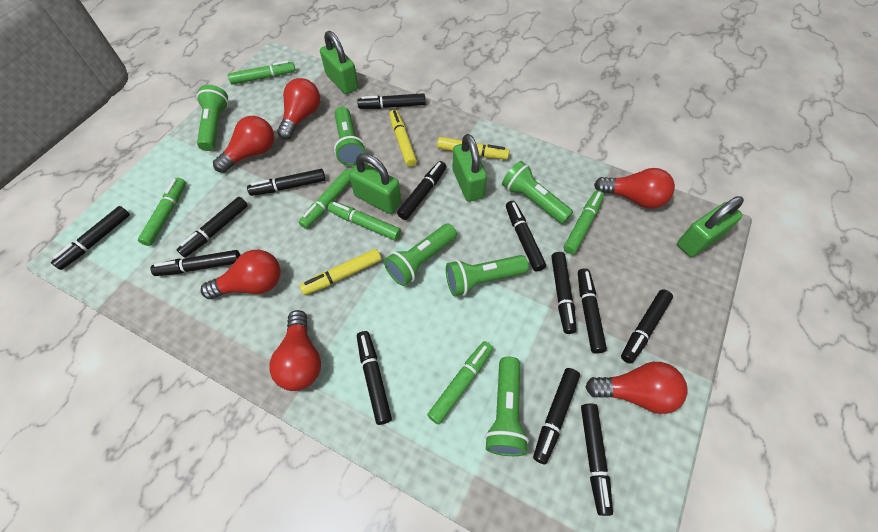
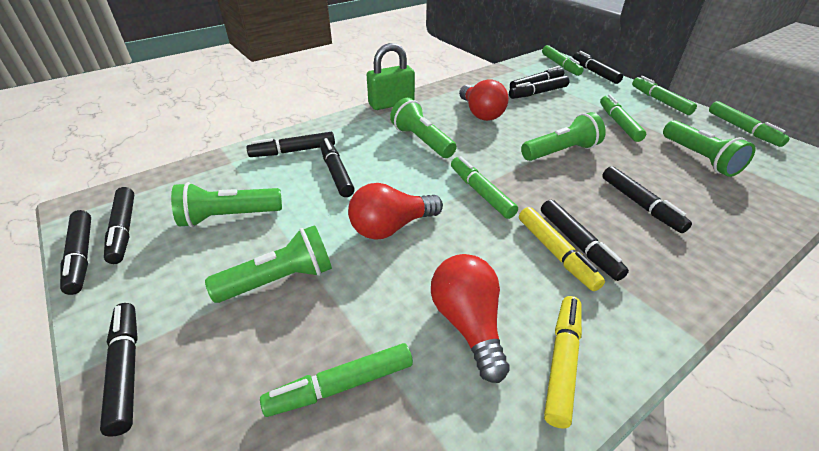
black marker: 13 -> 10
green flashlight: 6 -> 5
green padlock: 4 -> 1
red light bulb: 6 -> 3
yellow marker: 3 -> 2

